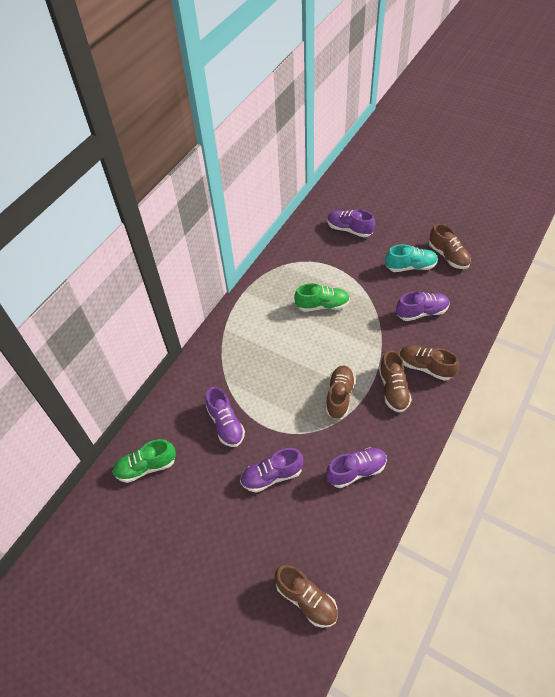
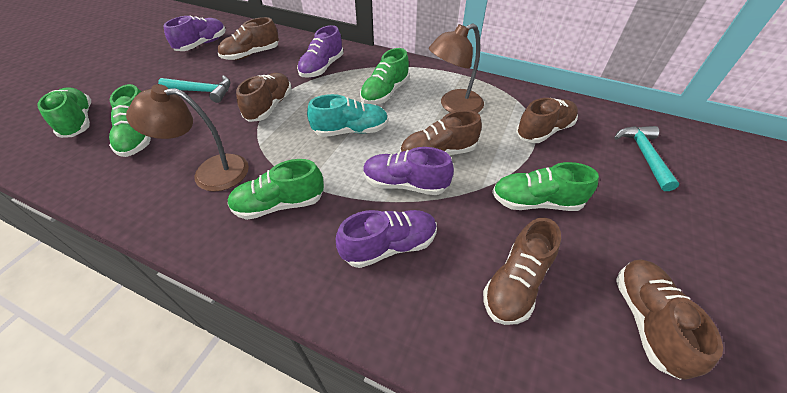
brown lamp: 0 -> 2
brown shoe: 5 -> 6
green shoe: 2 -> 5
purple shoe: 5 -> 4
turquoise hammer: 0 -> 2

